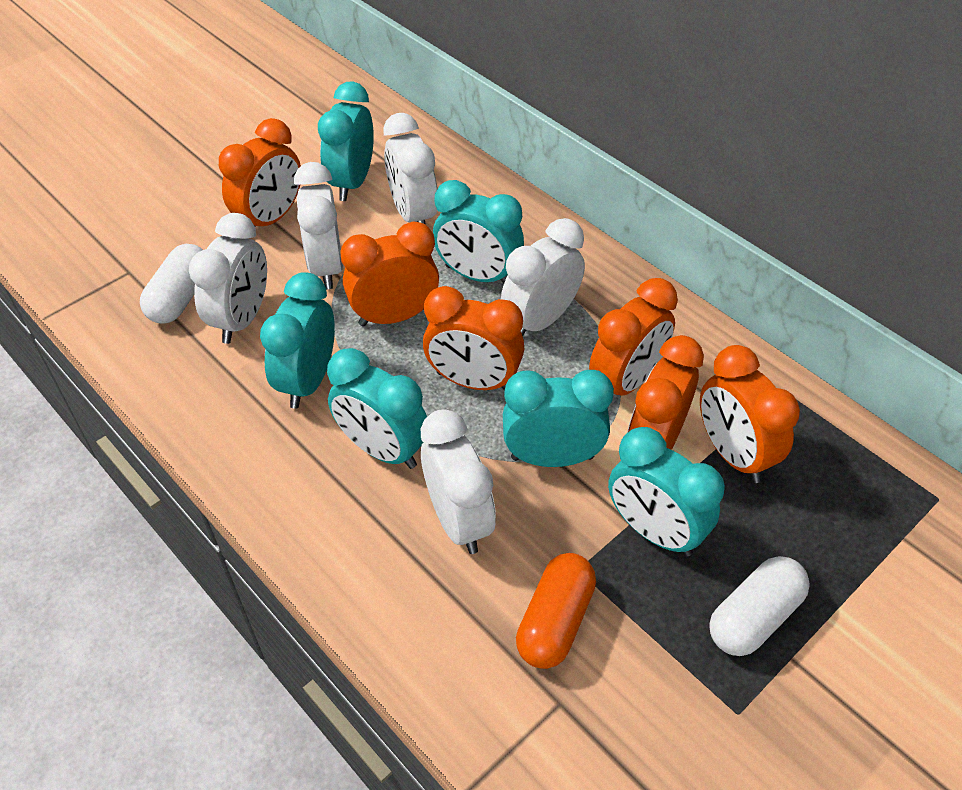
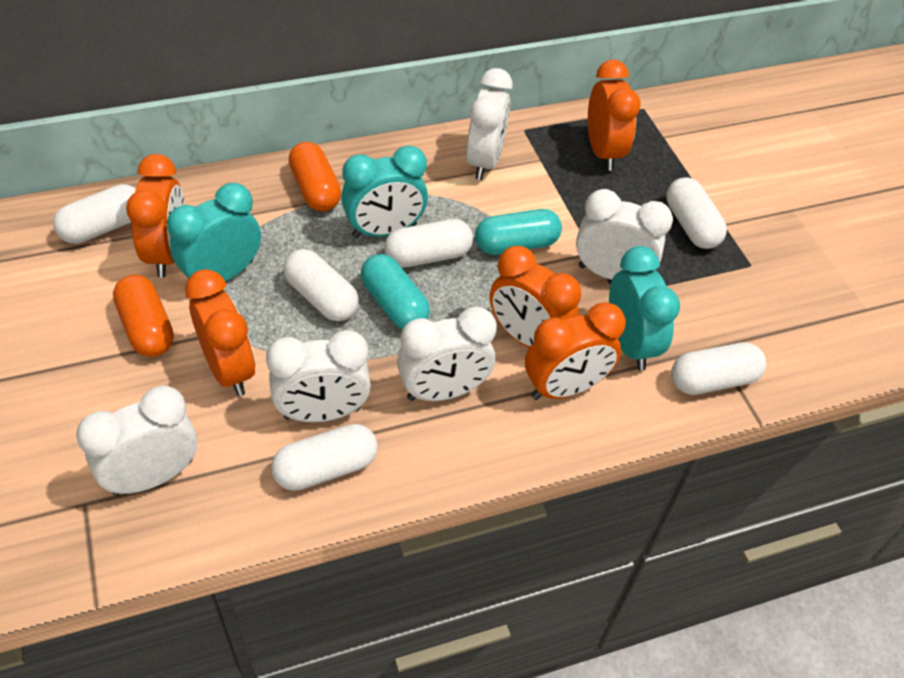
orange capsule: 1 -> 2
orange clock: 6 -> 5
turquoise capsule: 0 -> 2
turquoise clock: 6 -> 3
white capsule: 2 -> 6

